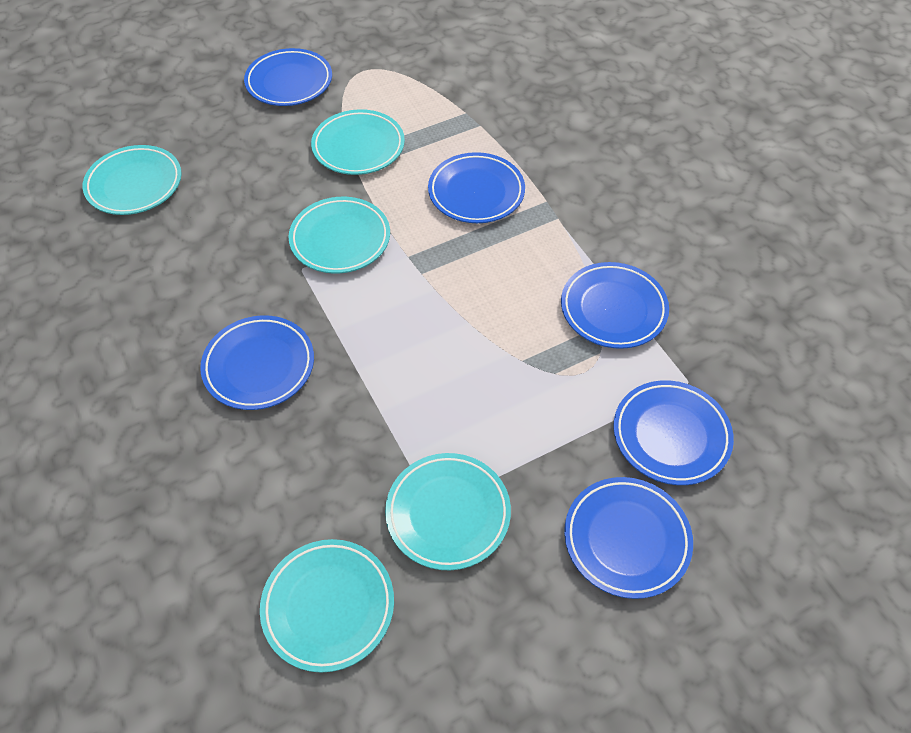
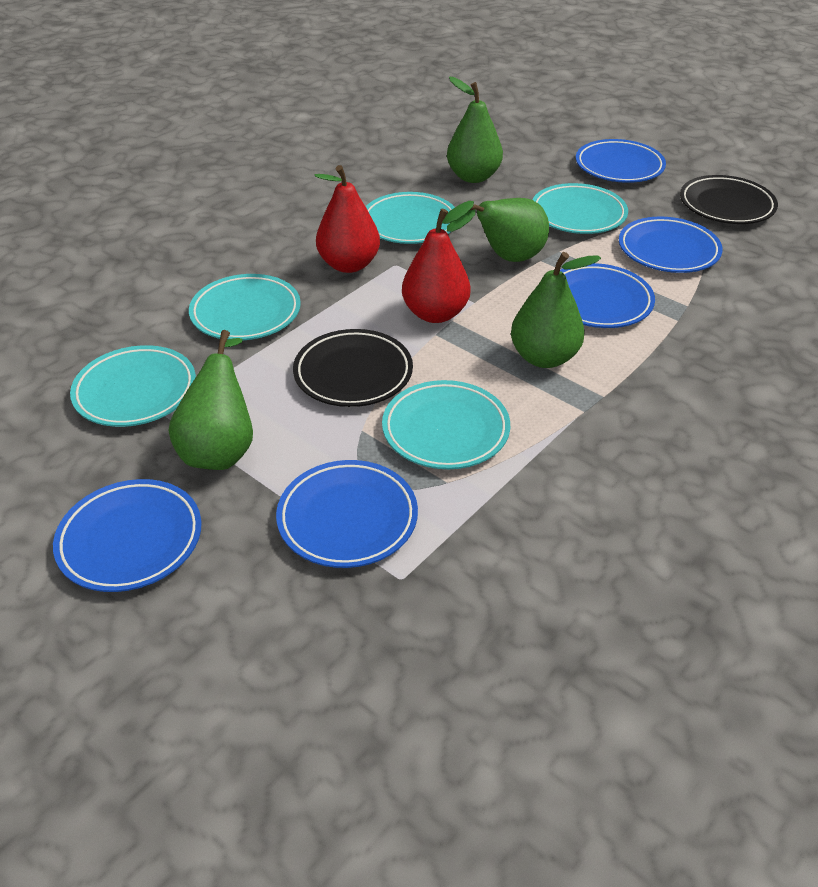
black plate: 0 -> 2
blue plate: 6 -> 5
green pear: 0 -> 4
red pear: 0 -> 2

